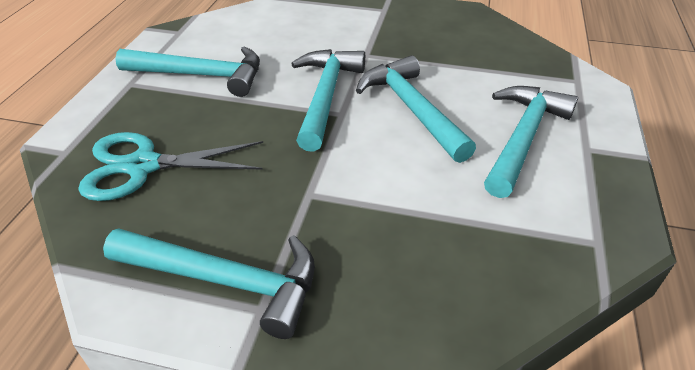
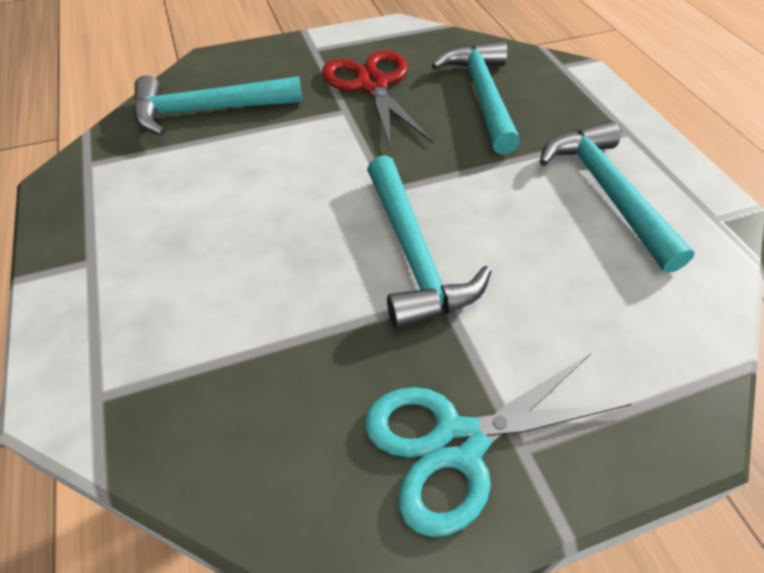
red scissors: 0 -> 1
turquoise hammer: 5 -> 4

